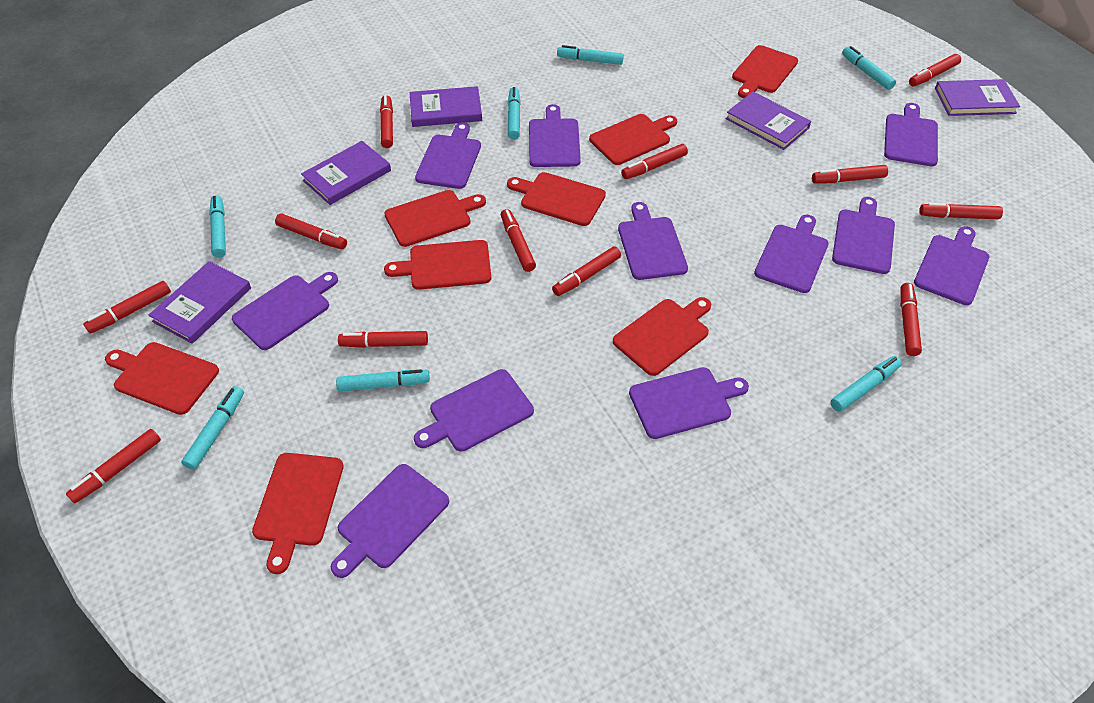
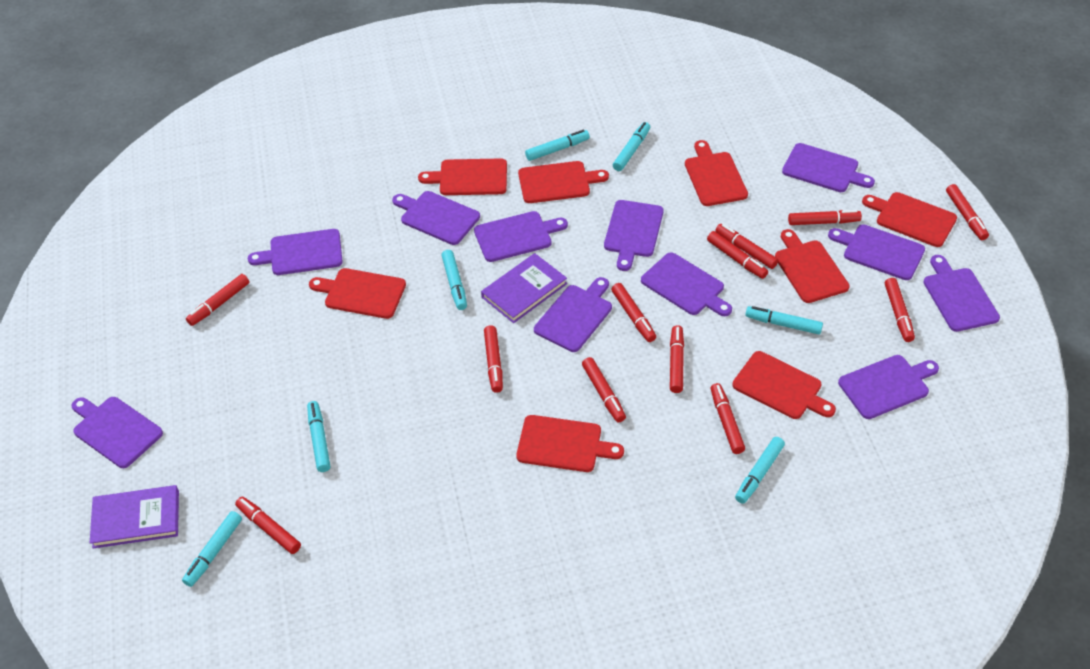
purple book: 5 -> 2

